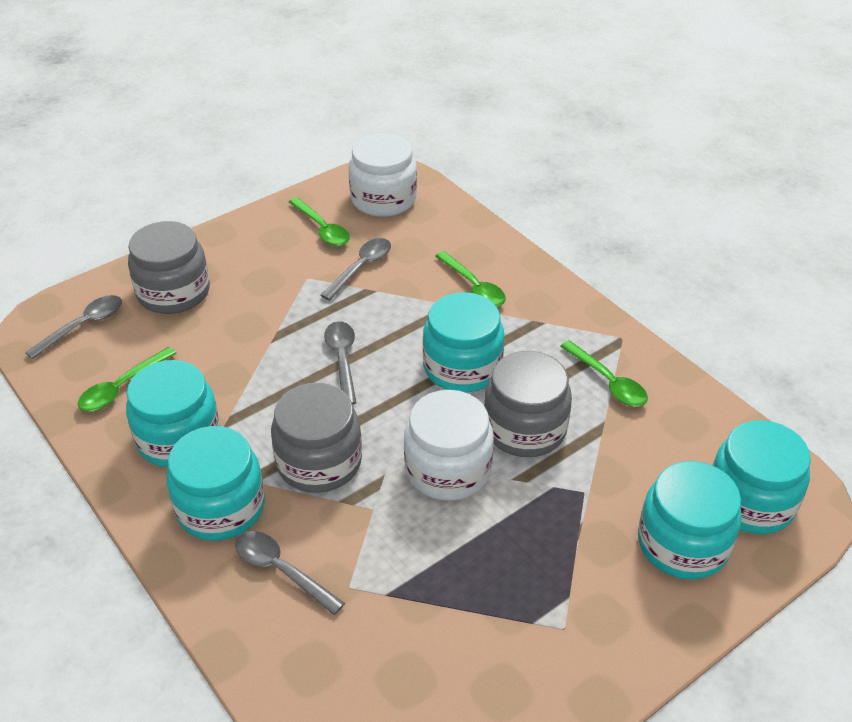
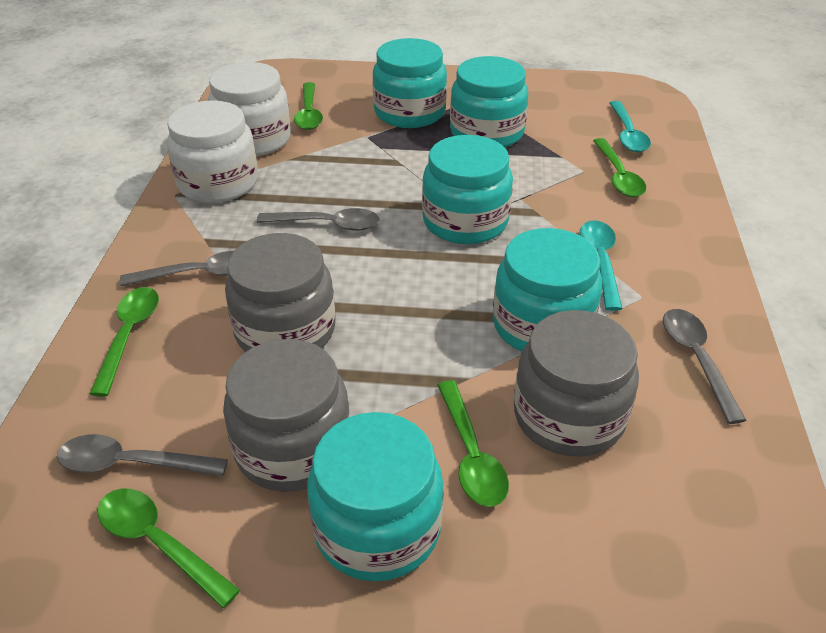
green spoon: 4 -> 5
turquoise spoon: 0 -> 2

